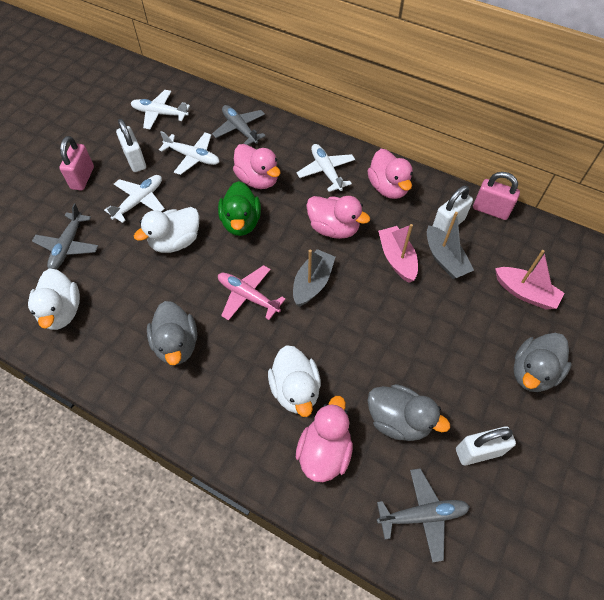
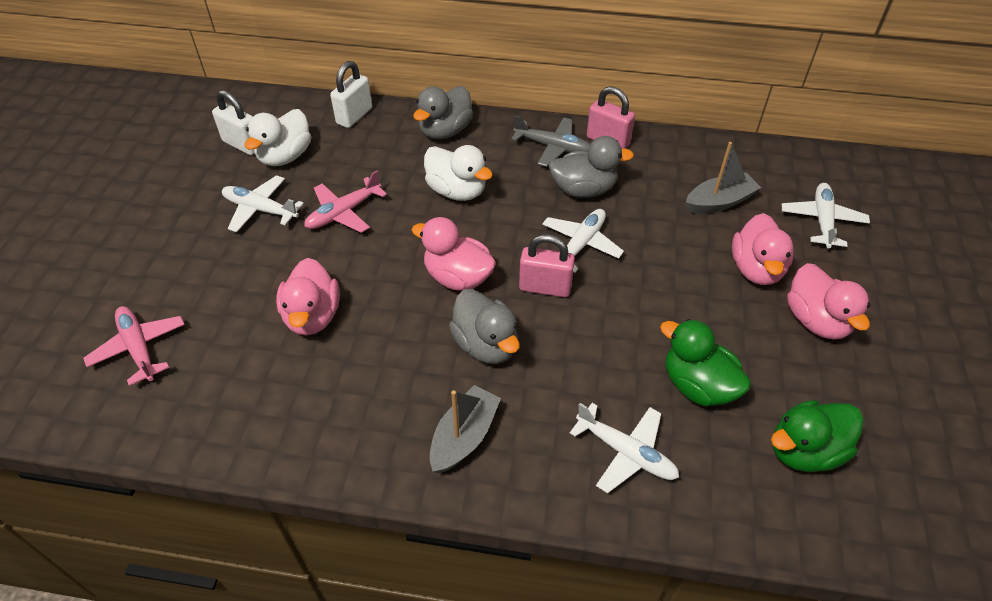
green duck: 1 -> 2
grey plane: 3 -> 1
pink boat: 2 -> 0
pink plane: 1 -> 2
white duck: 3 -> 2
white padlock: 3 -> 2

